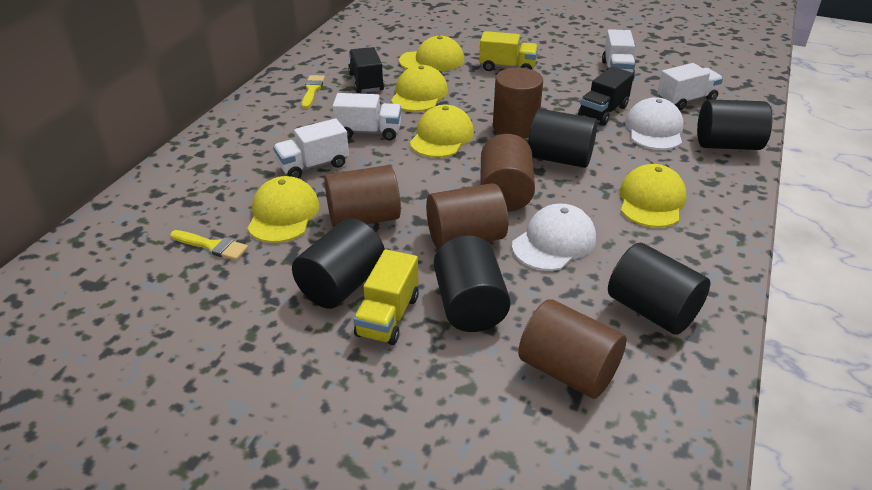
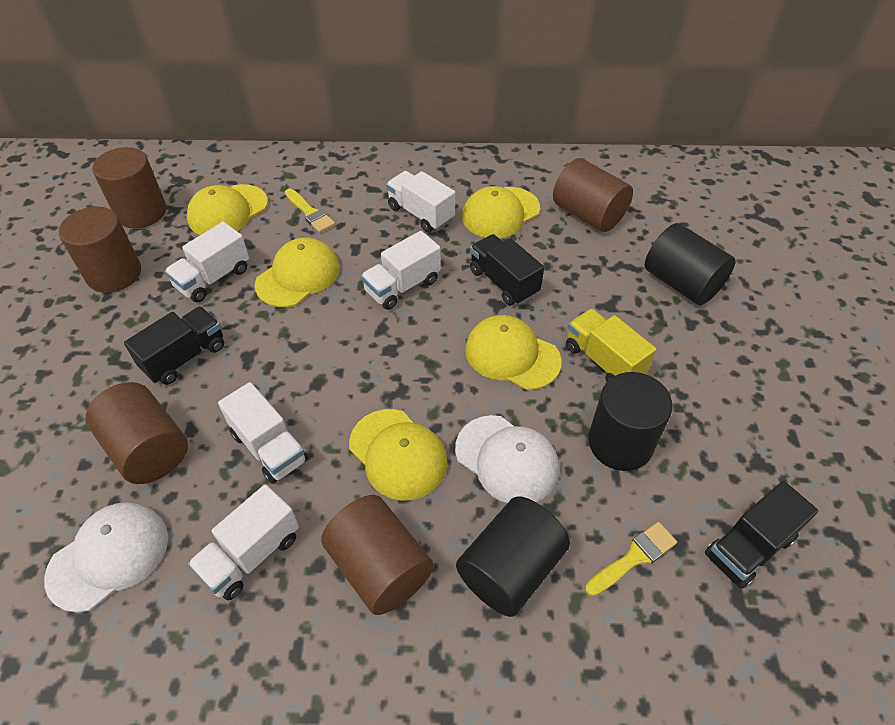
black cylinder: 5 -> 3
black truck: 2 -> 3
white truck: 4 -> 5
yellow truck: 2 -> 1

